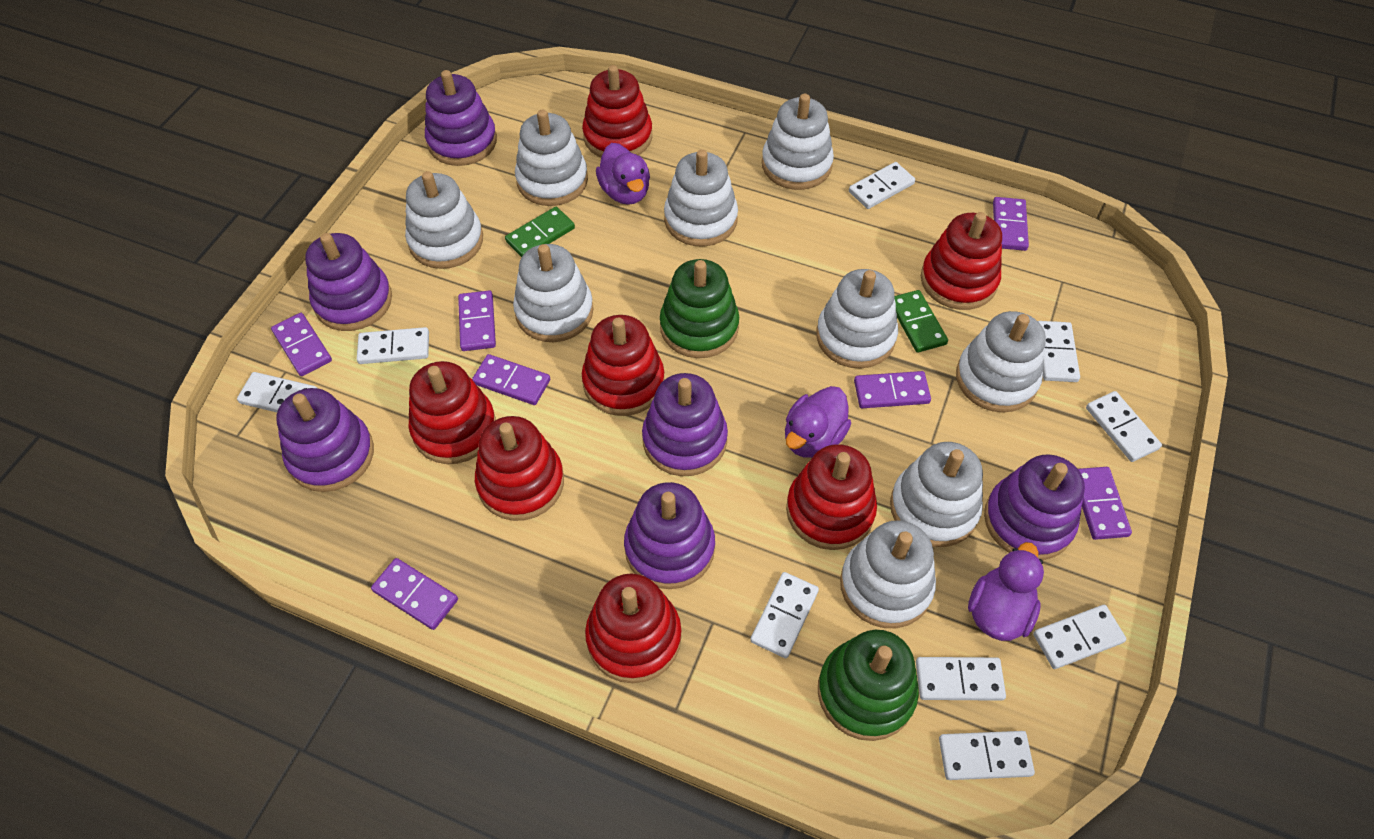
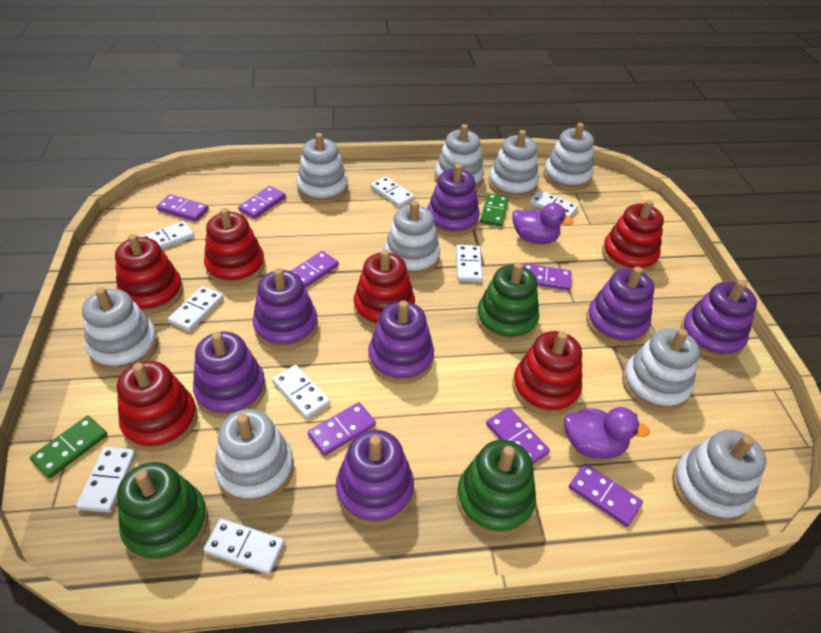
green stacking toy: 2 -> 3
purple duck: 3 -> 2
purple stacking toy: 6 -> 7
red stacking toy: 7 -> 6
white domino: 9 -> 8

